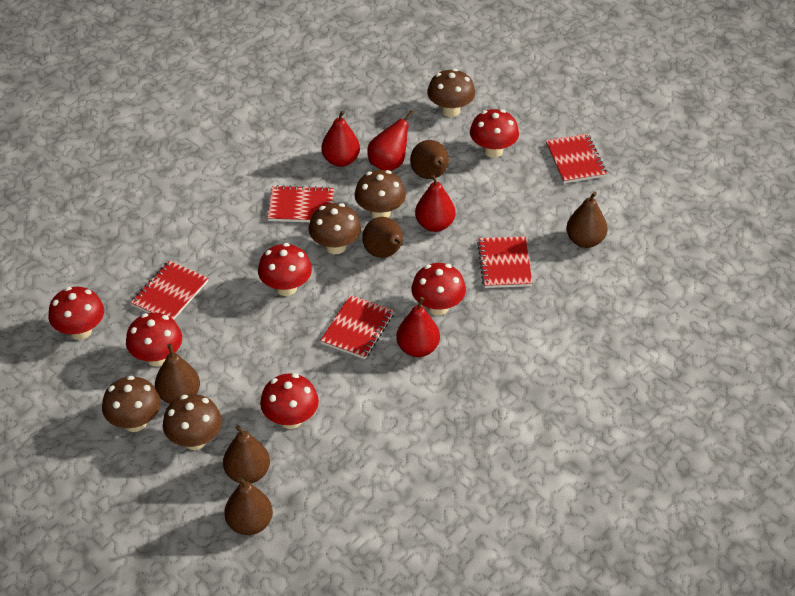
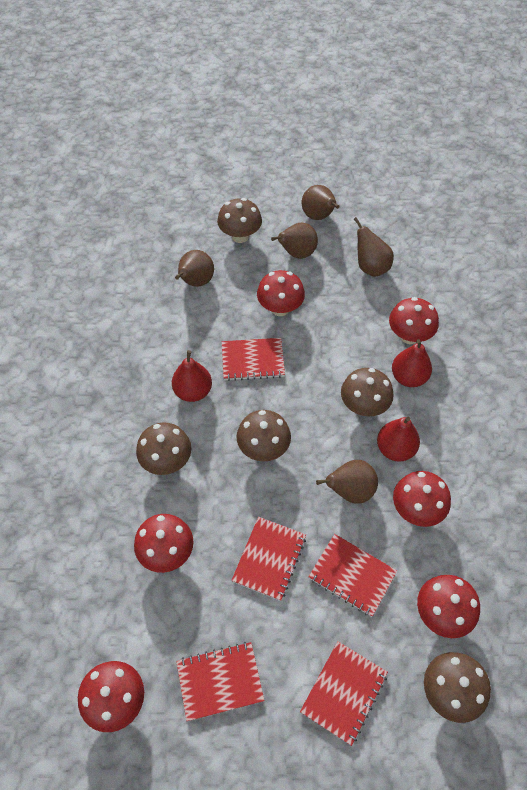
brown pear: 6 -> 5
red pear: 4 -> 3

